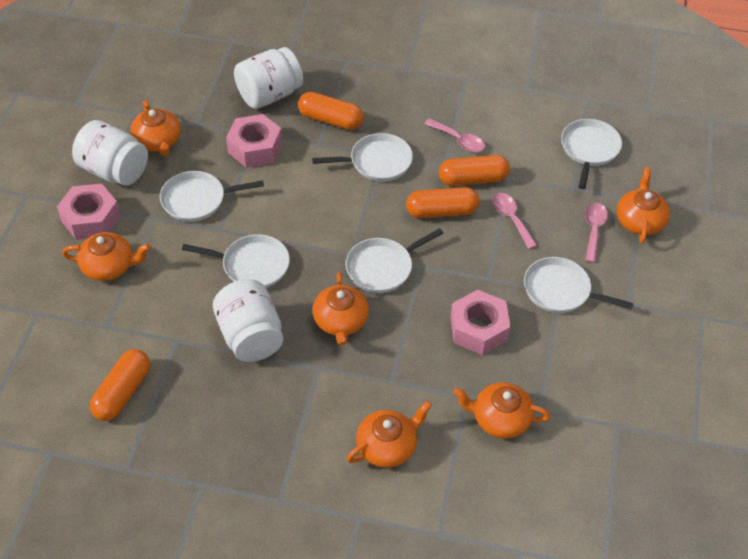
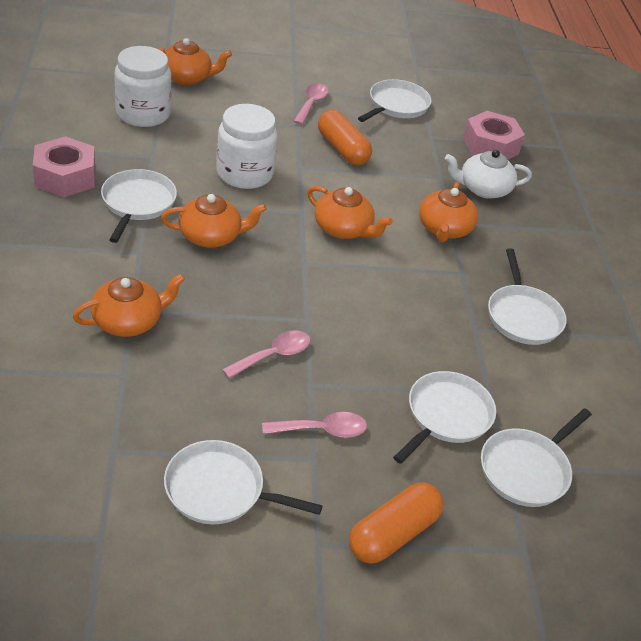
orange capsule: 4 -> 2
orange teapot: 6 -> 5
pink nut: 3 -> 2
white jar: 3 -> 2
white teapot: 0 -> 1

